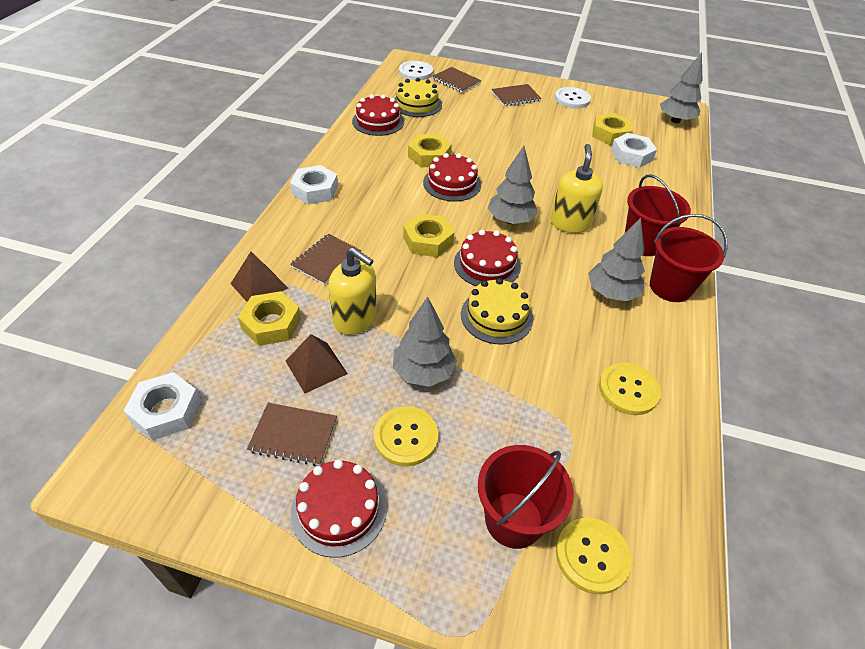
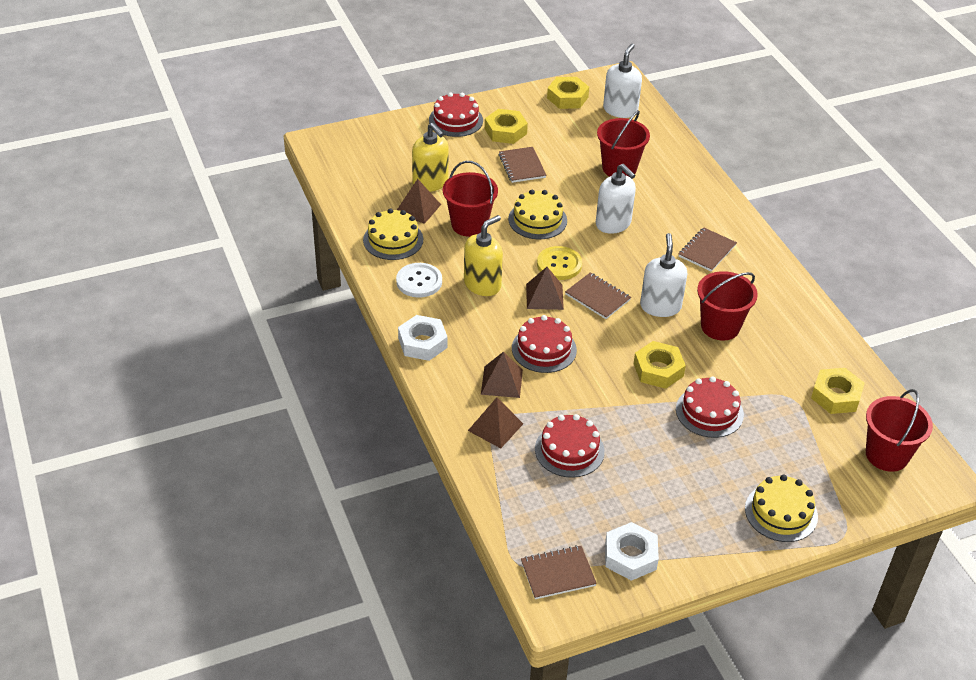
brown pyramid: 2 -> 4
grey tree: 4 -> 0
red bucket: 3 -> 4
white button: 2 -> 1
white nut: 3 -> 2
white soap dispenser: 0 -> 3
yellow button: 3 -> 1
yellow cake: 2 -> 3

